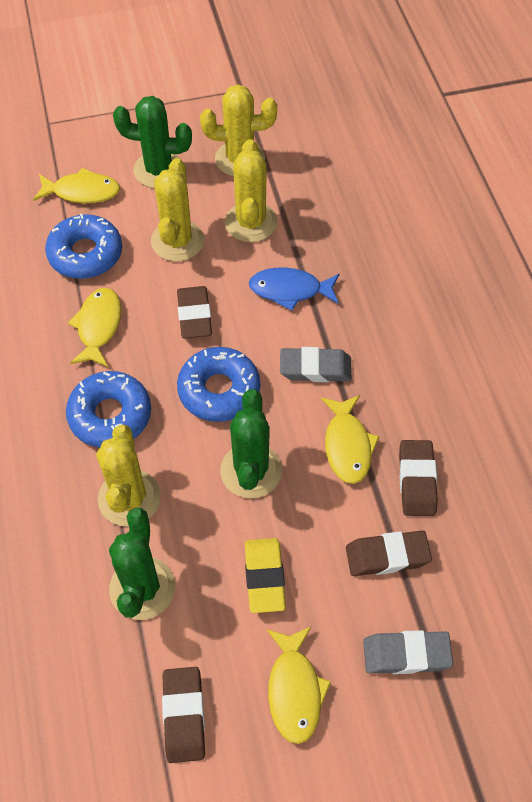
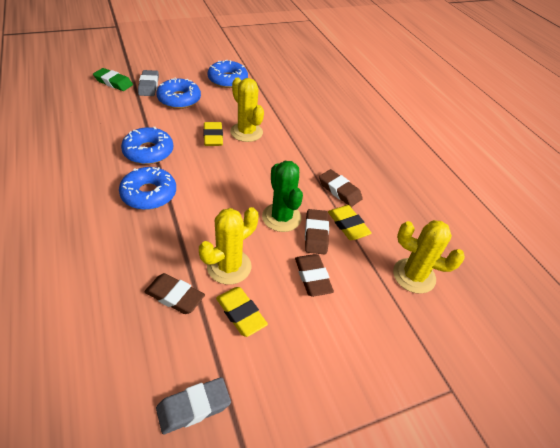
blue donut: 3 -> 4
blue fish: 1 -> 0
green cactus: 3 -> 1
green eraser: 0 -> 1
yellow cactus: 4 -> 3
yellow eraser: 1 -> 3
yellow fish: 4 -> 0

